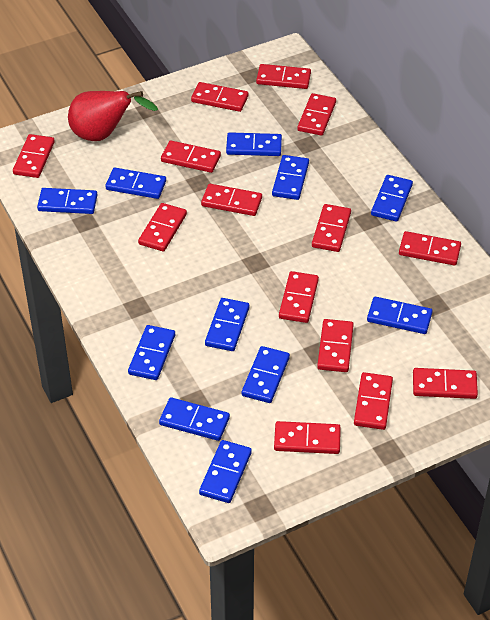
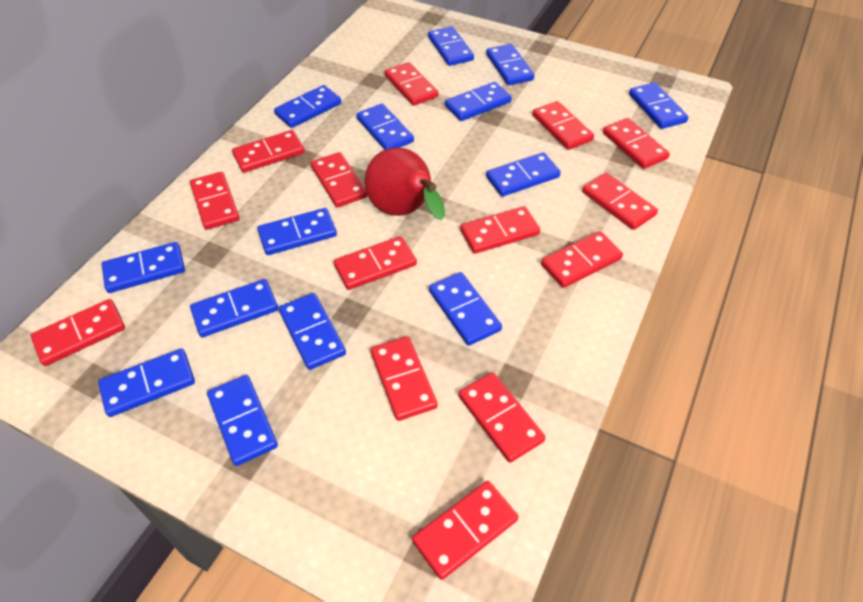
blue domino: 11 -> 14

